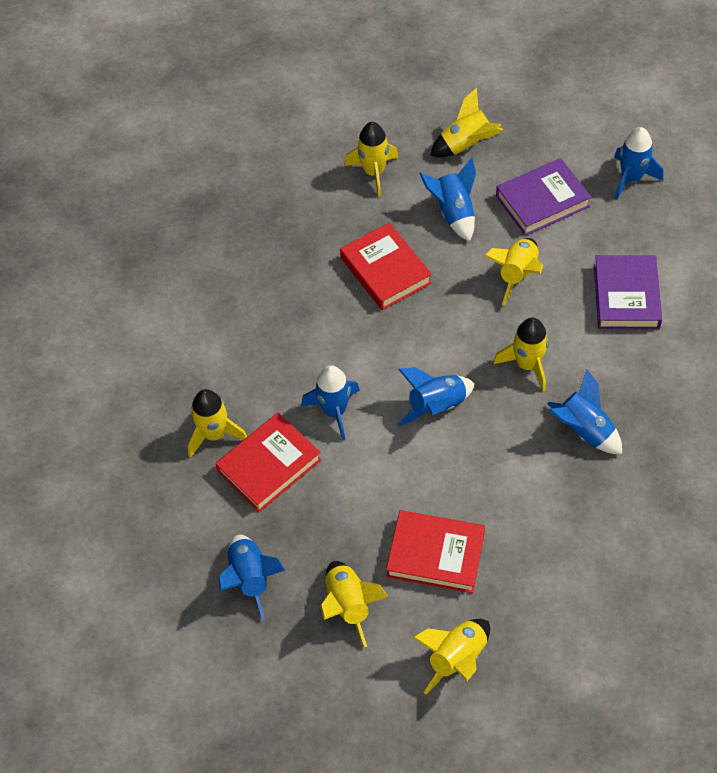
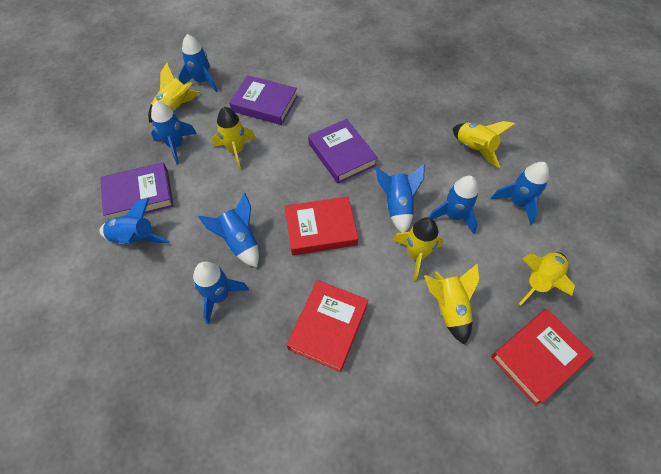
blue rocket: 6 -> 8
purple book: 2 -> 3
yellow rocket: 7 -> 6

